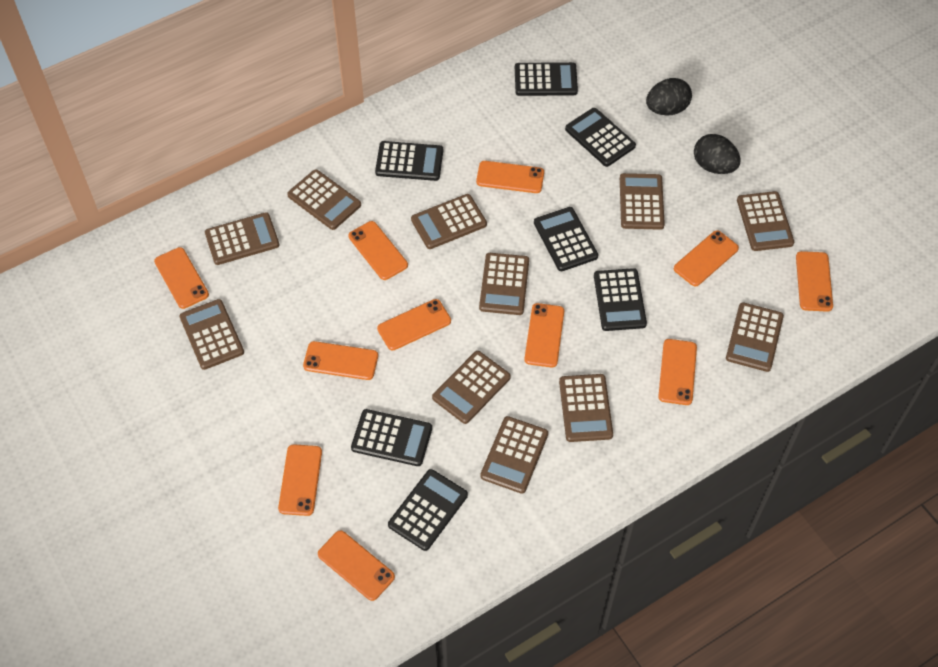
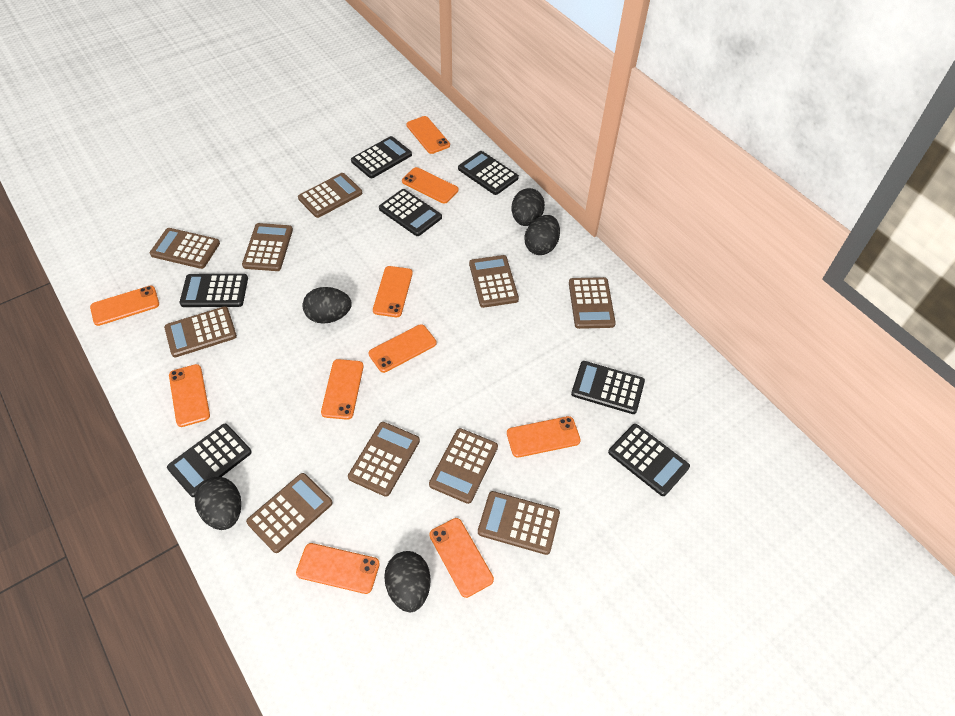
black egg: 2 -> 5
brown calculator: 11 -> 10
orange phone: 11 -> 10

